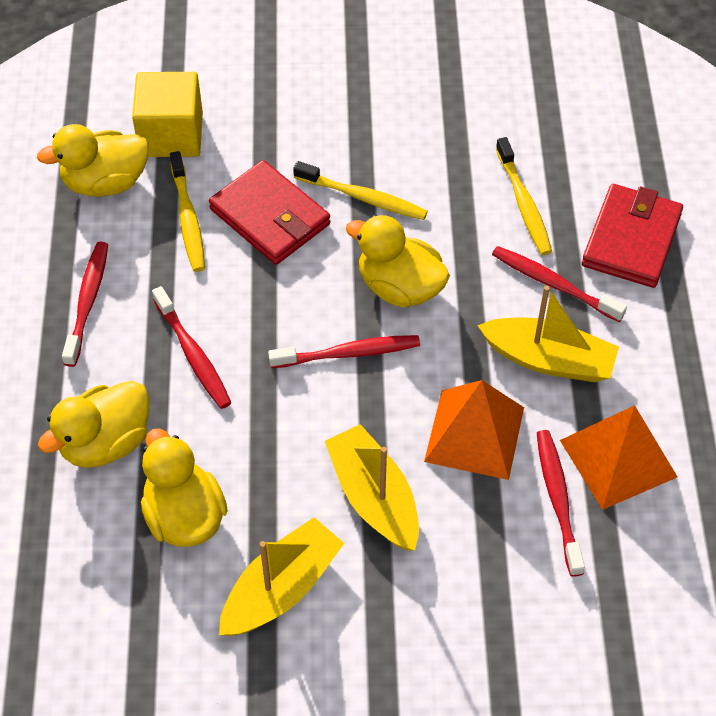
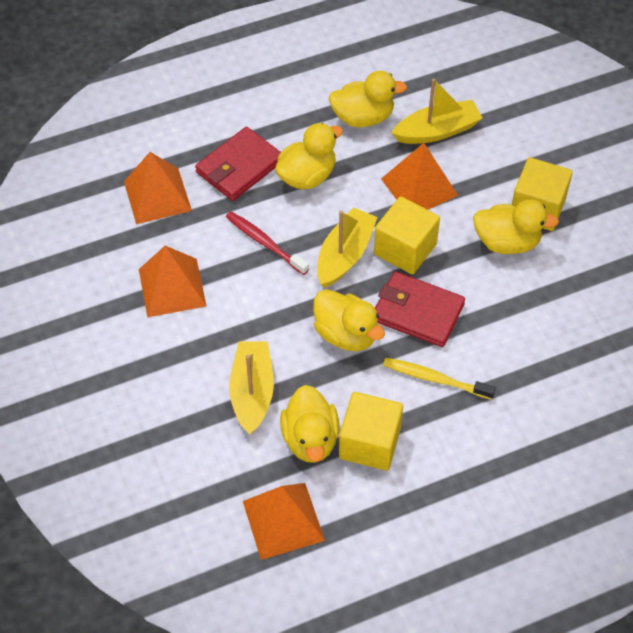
orange pyramid: 2 -> 4
red toothbrush: 5 -> 1
yellow cube: 1 -> 3
yellow duck: 4 -> 5
yellow toothbrush: 3 -> 1

